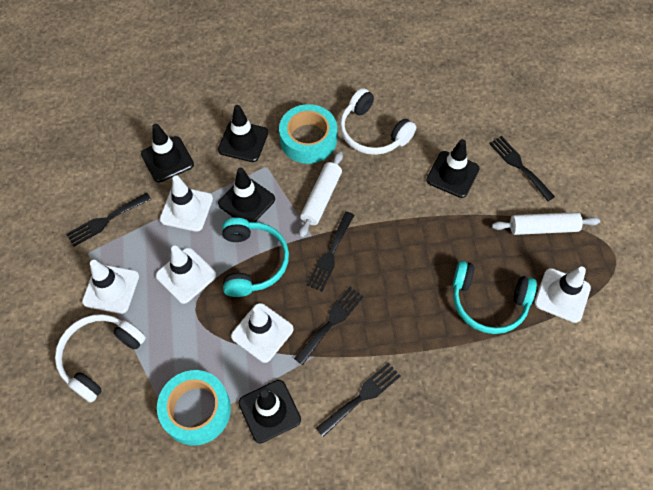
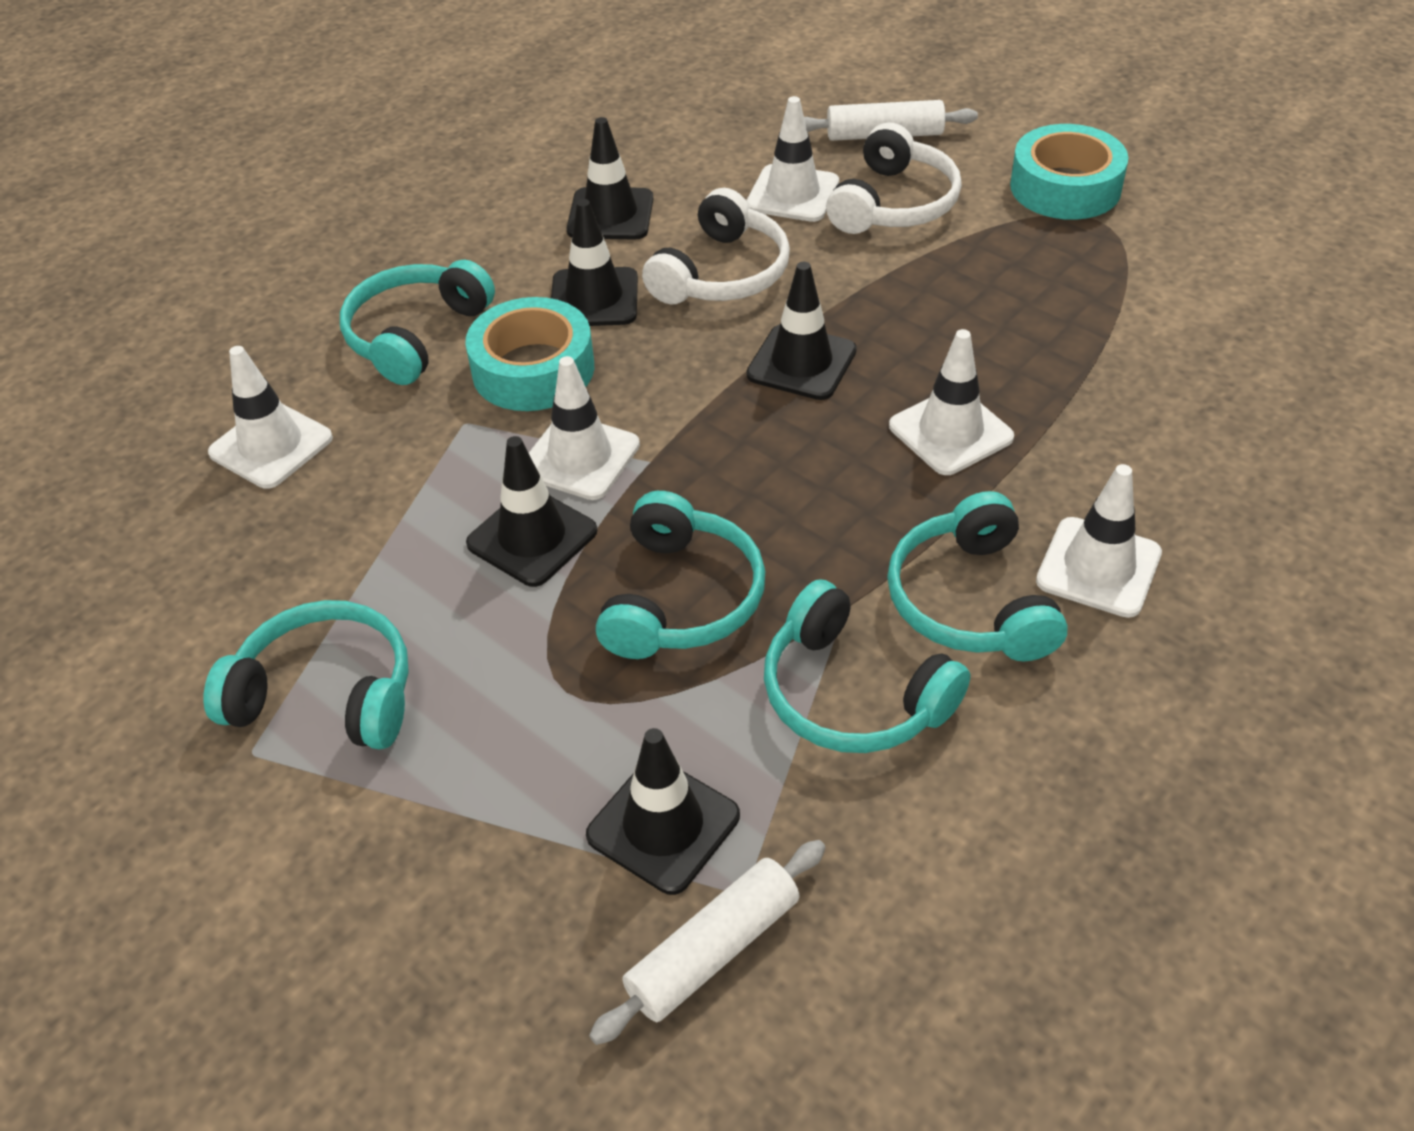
black fork: 5 -> 0
turquoise headphones: 2 -> 5

